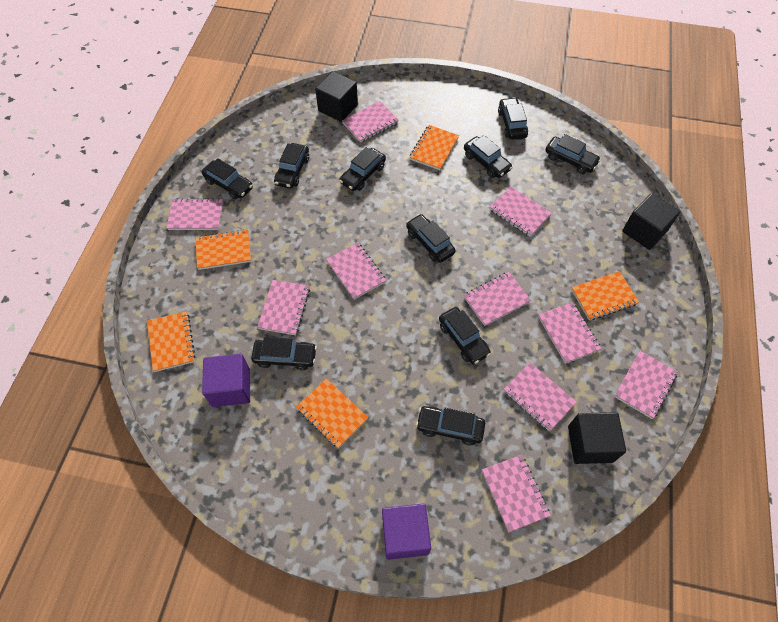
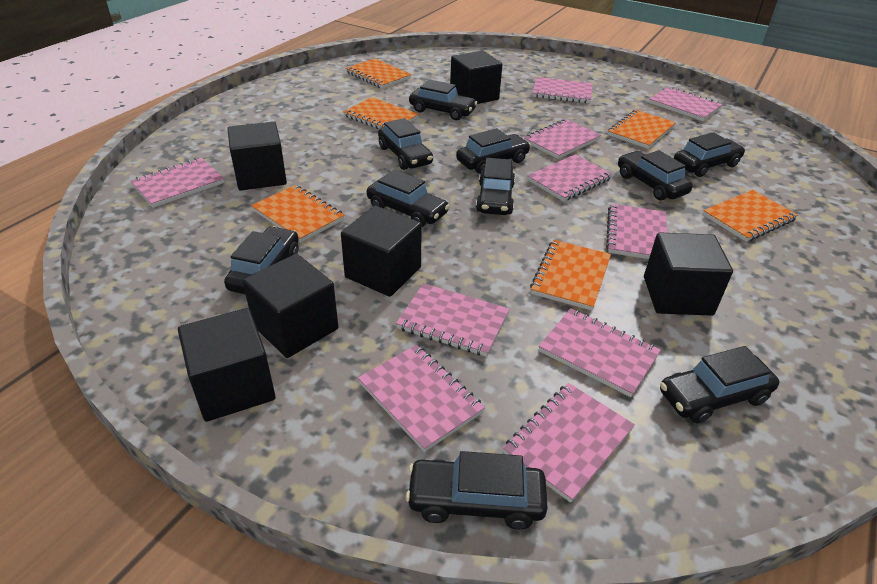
black cube: 3 -> 6
orange notebook: 5 -> 6
purple cube: 2 -> 0

